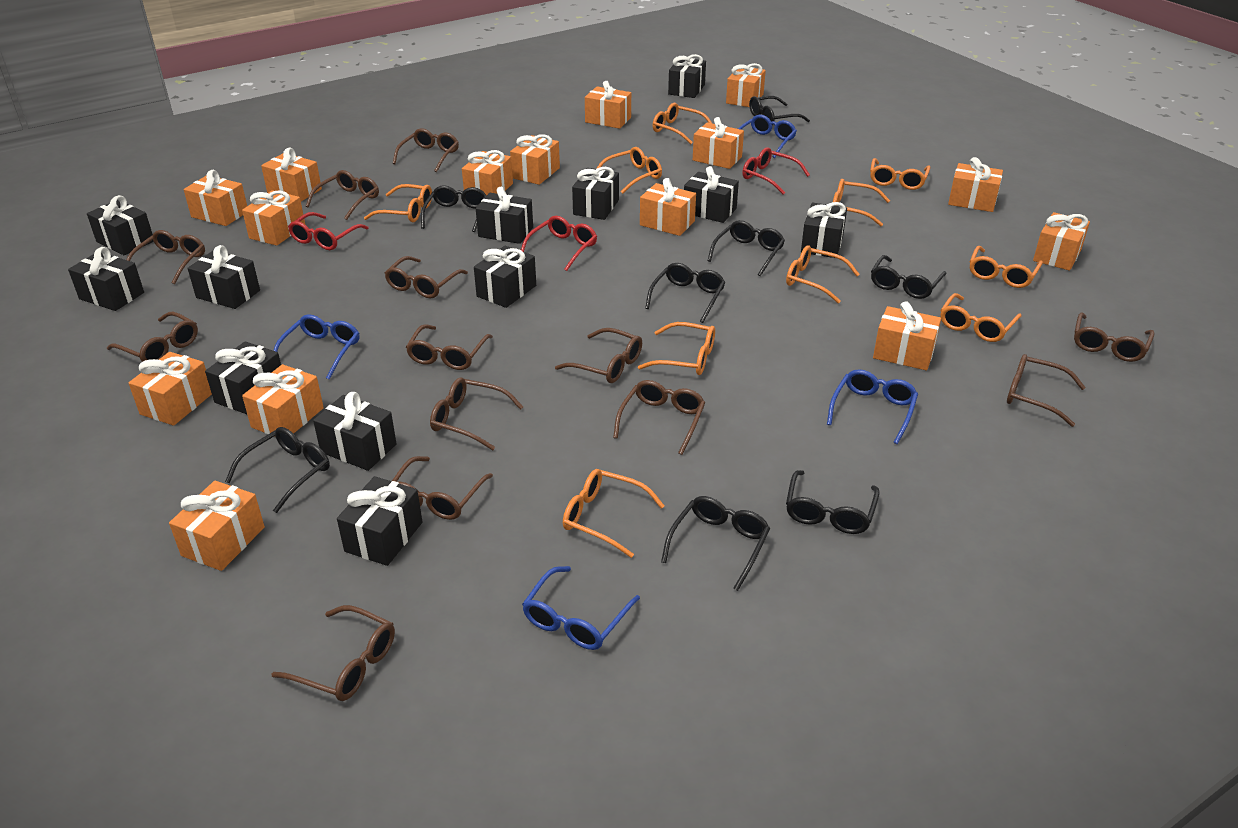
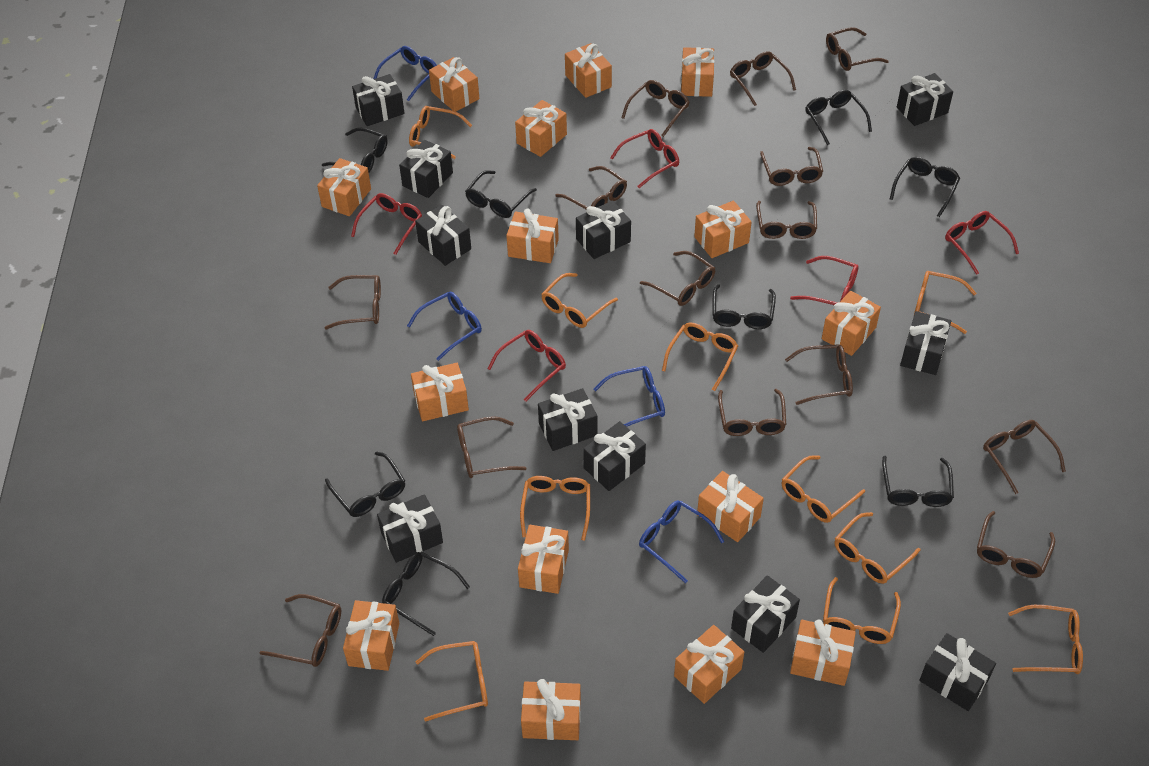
black gift: 12 -> 11
brown glasses: 13 -> 14
red glasses: 3 -> 5

